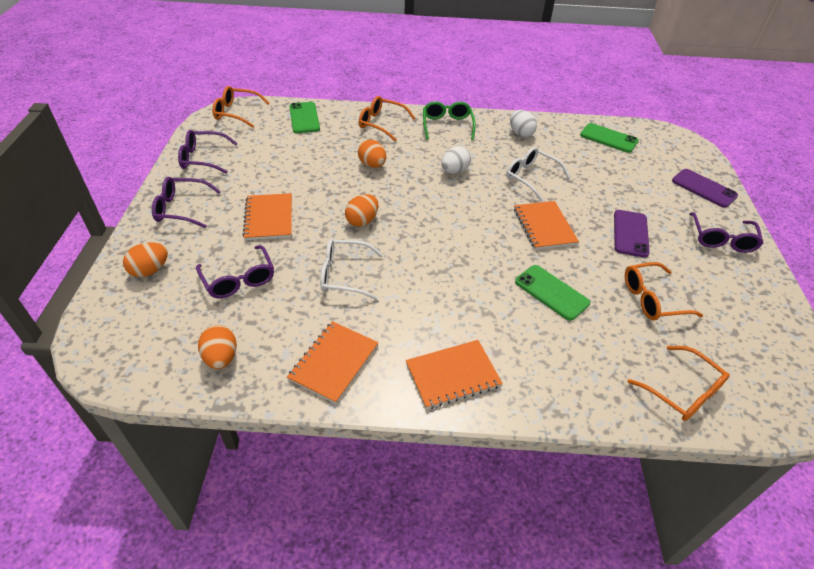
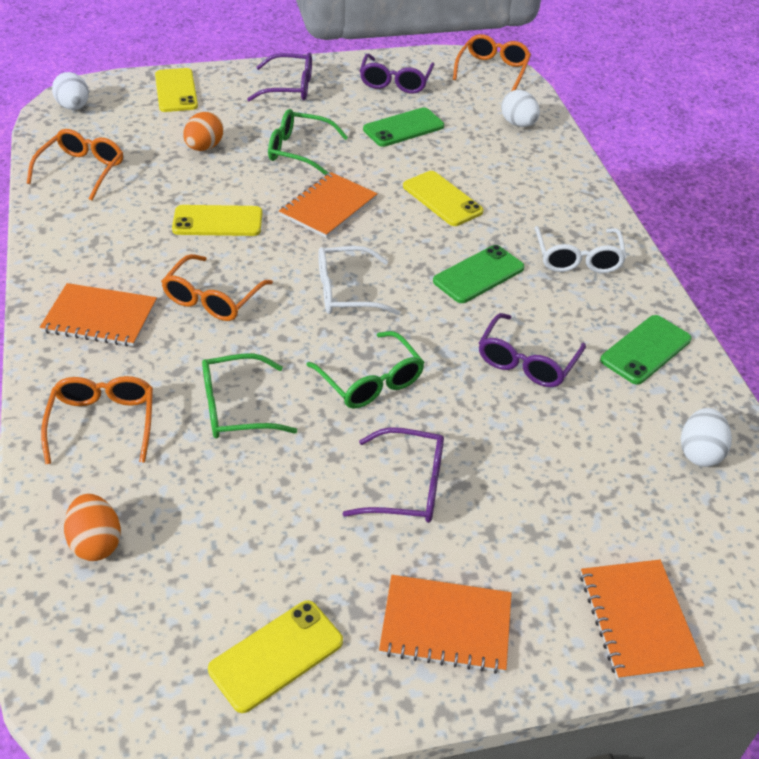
green glasses: 1 -> 3
orange egg: 4 -> 2
purple phone: 2 -> 0
white egg: 2 -> 3
yellow phone: 0 -> 4

